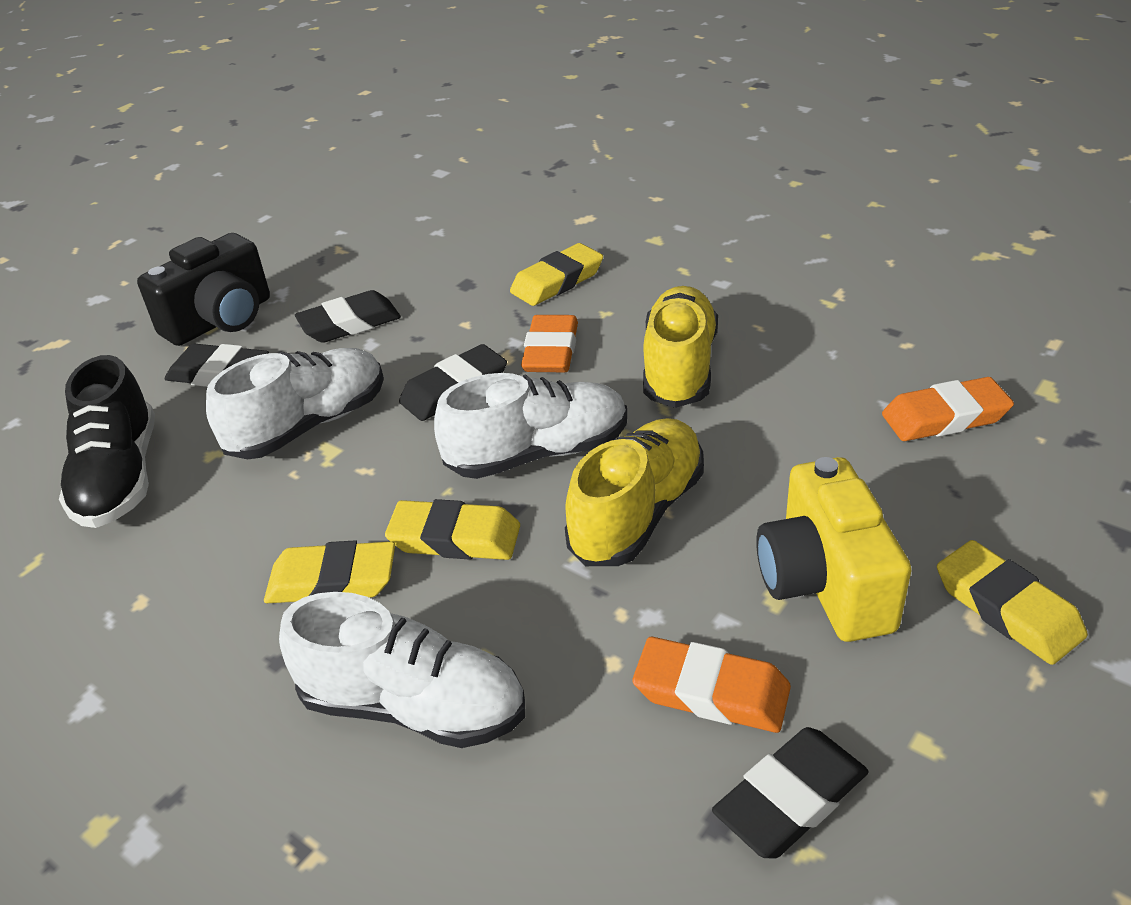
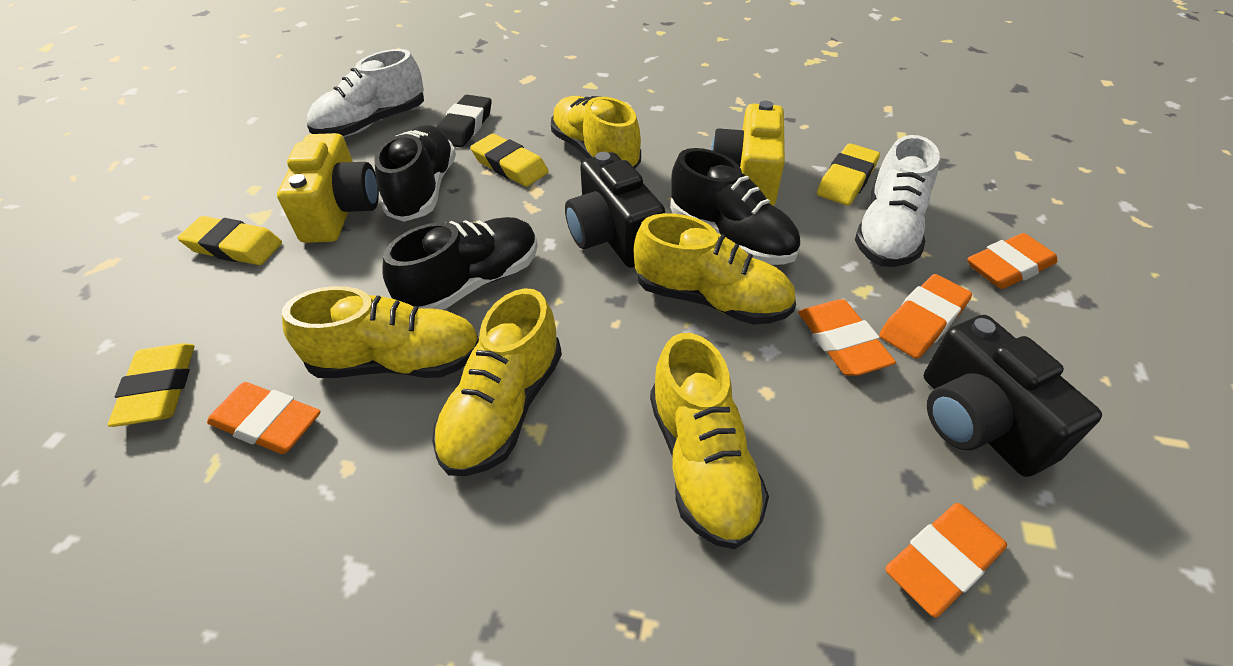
black camera: 1 -> 2
black eraser: 4 -> 1
black shoe: 1 -> 3
orange eraser: 3 -> 5
white shoe: 3 -> 2
yellow camera: 1 -> 2
yellow shoe: 2 -> 5

